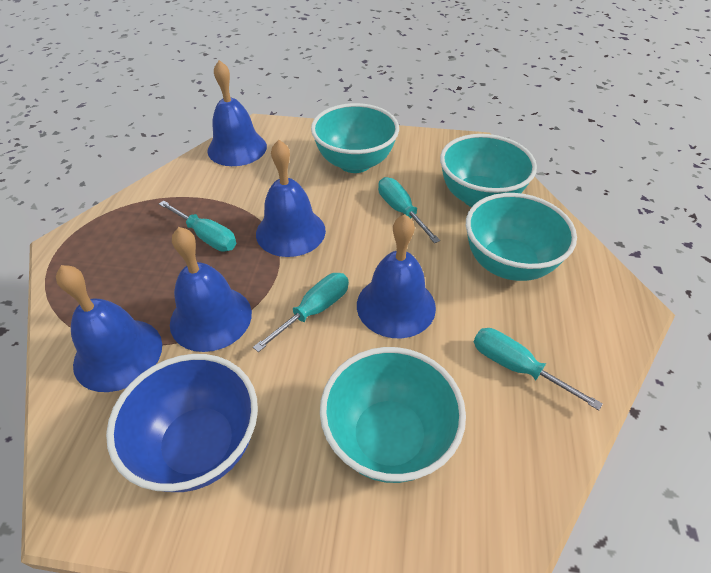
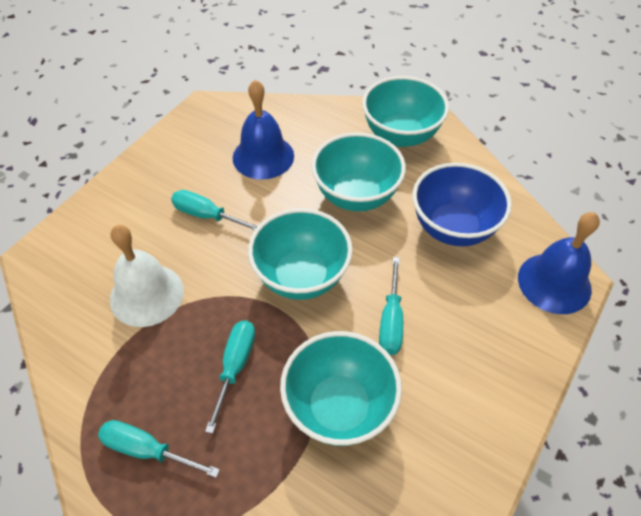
blue bell: 5 -> 2
white bell: 0 -> 1

